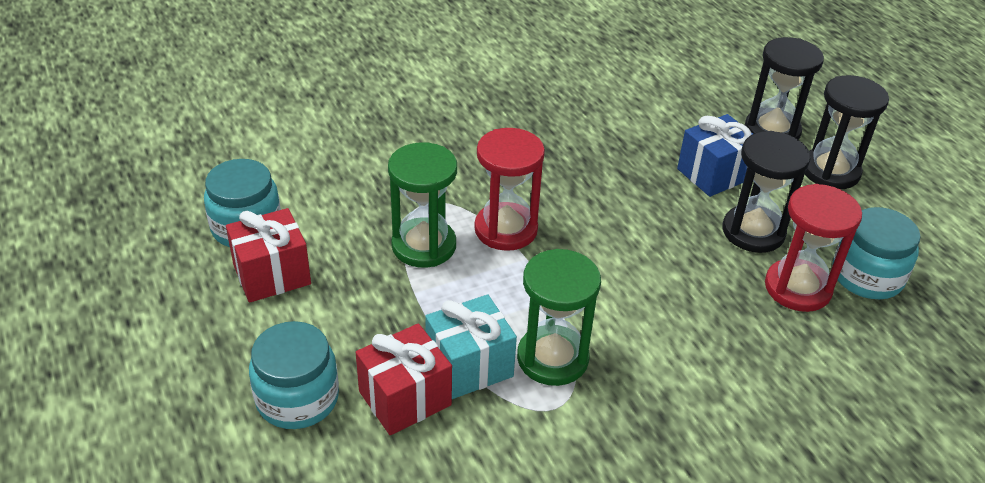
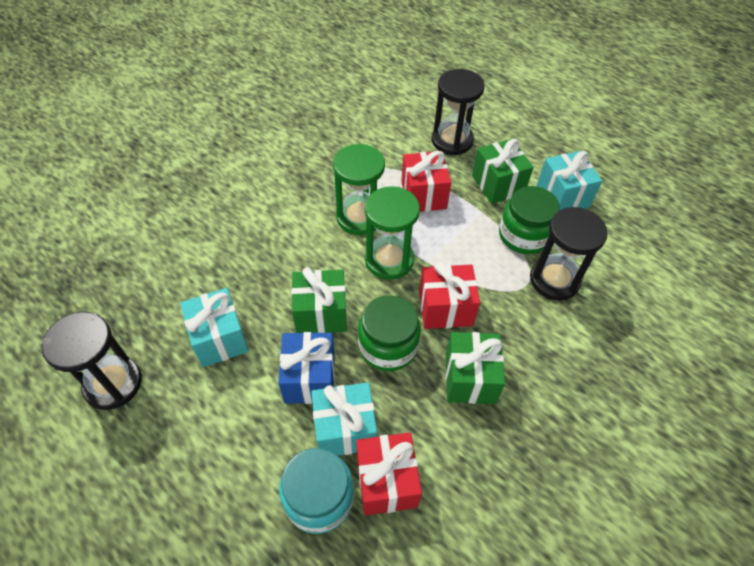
green gift: 0 -> 3
green jar: 0 -> 2
red gift: 2 -> 3
red hourglass: 2 -> 0
turquoise gift: 1 -> 3
turquoise jar: 3 -> 1

